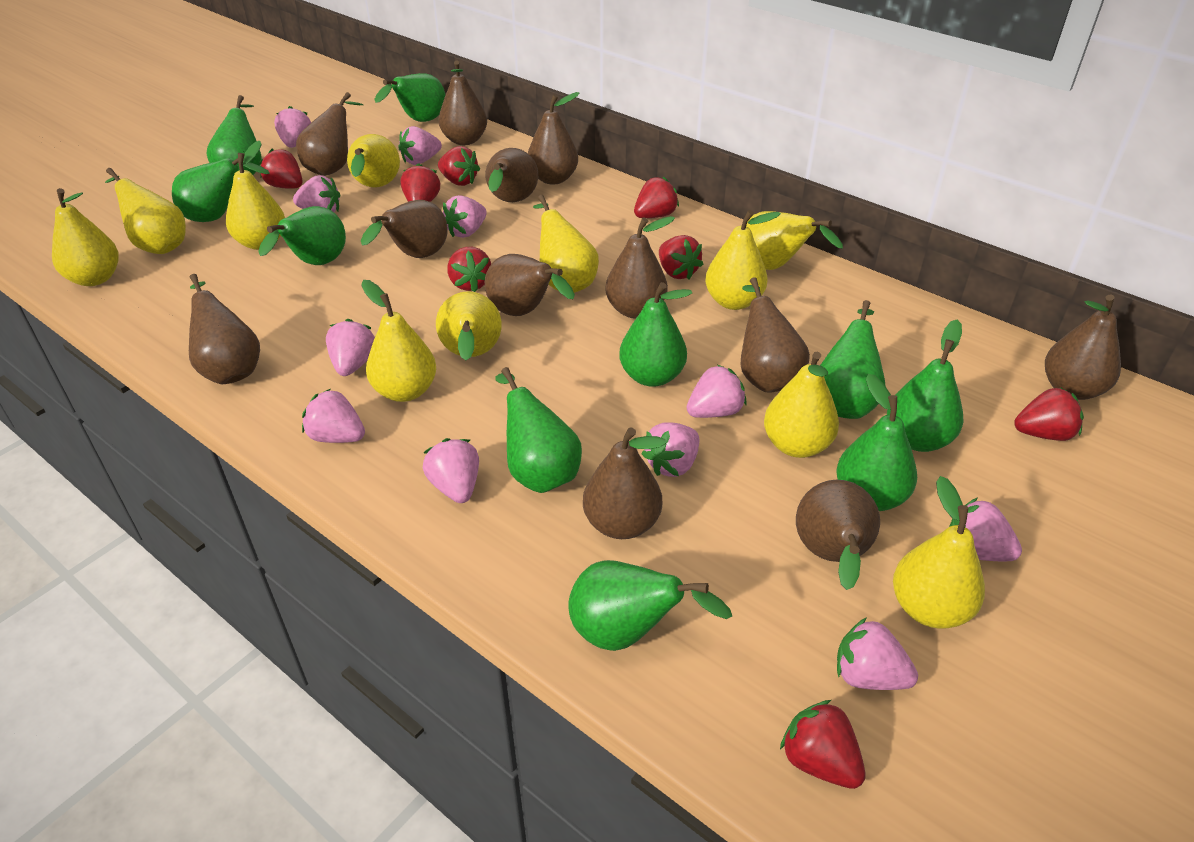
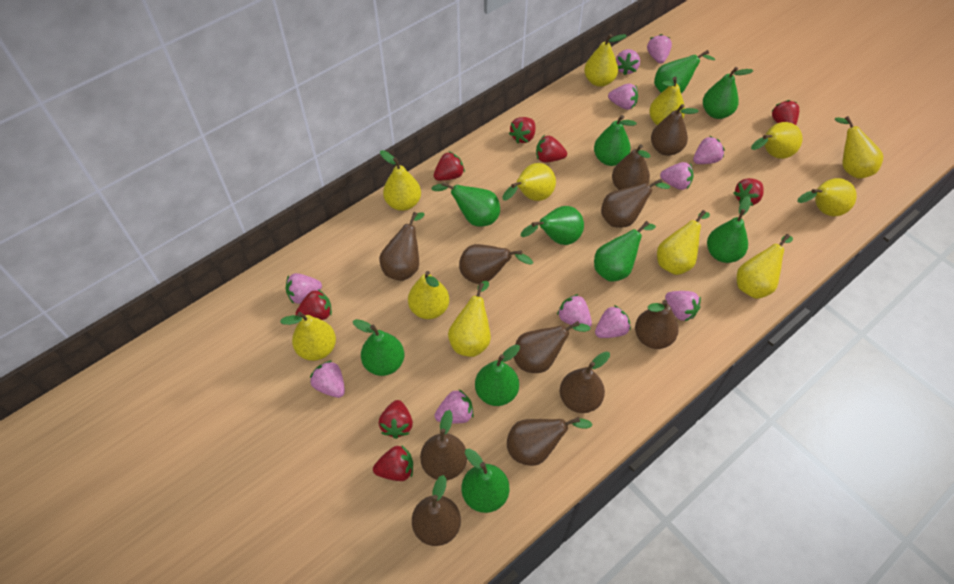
brown pear: 12 -> 11
yellow pear: 11 -> 12

